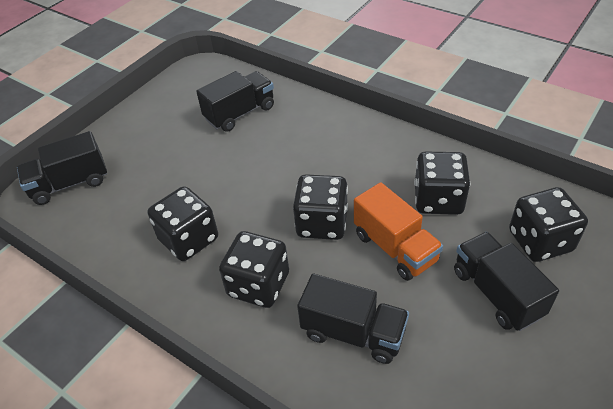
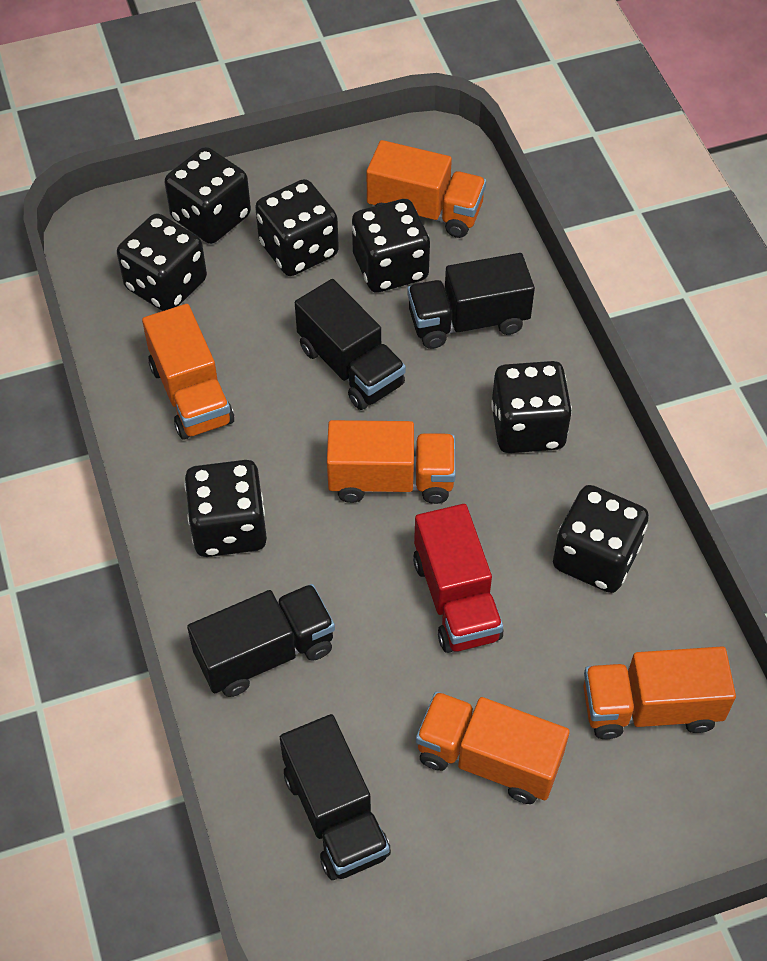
black dice: 5 -> 7
orange truck: 1 -> 5
red truck: 0 -> 1

